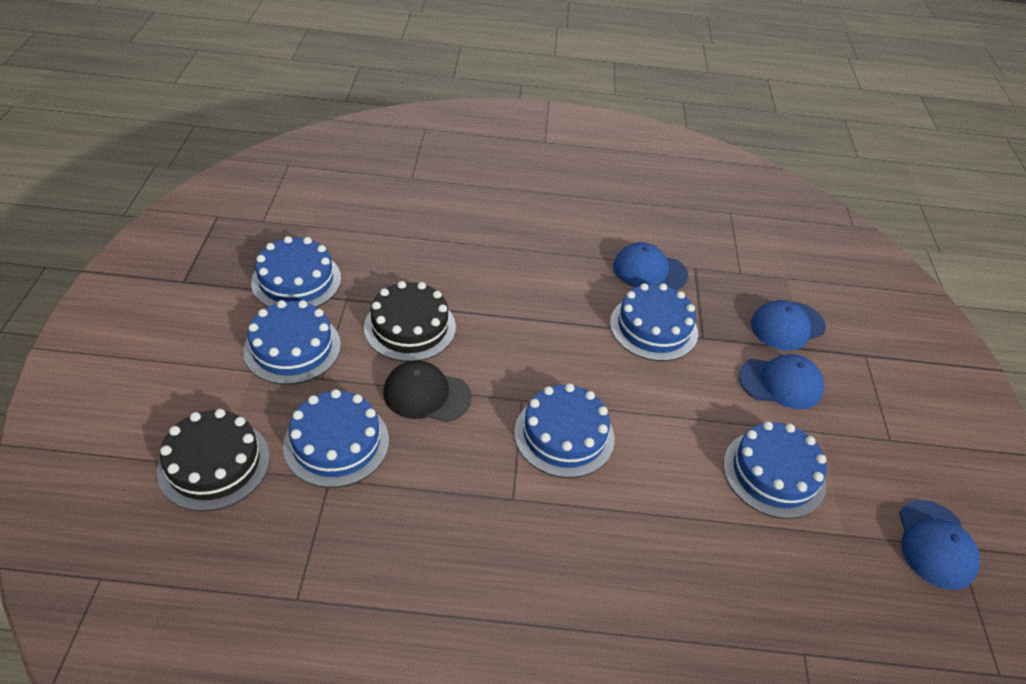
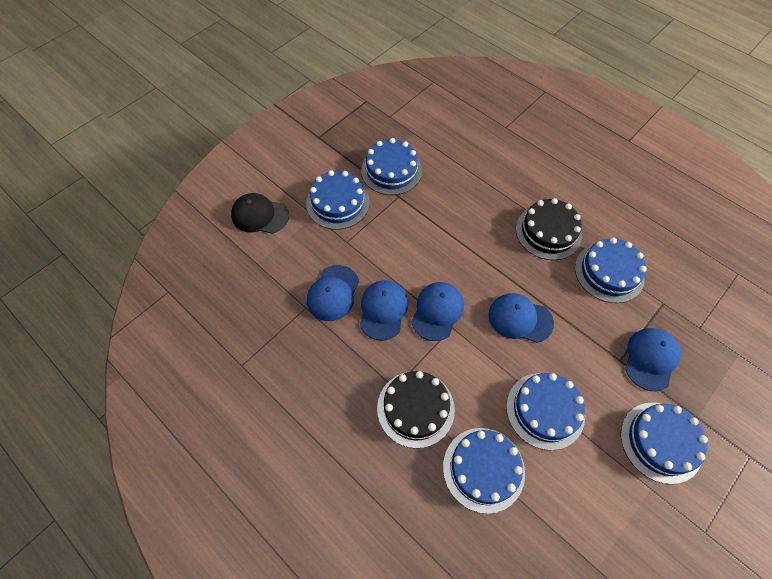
blue cap: 4 -> 5

